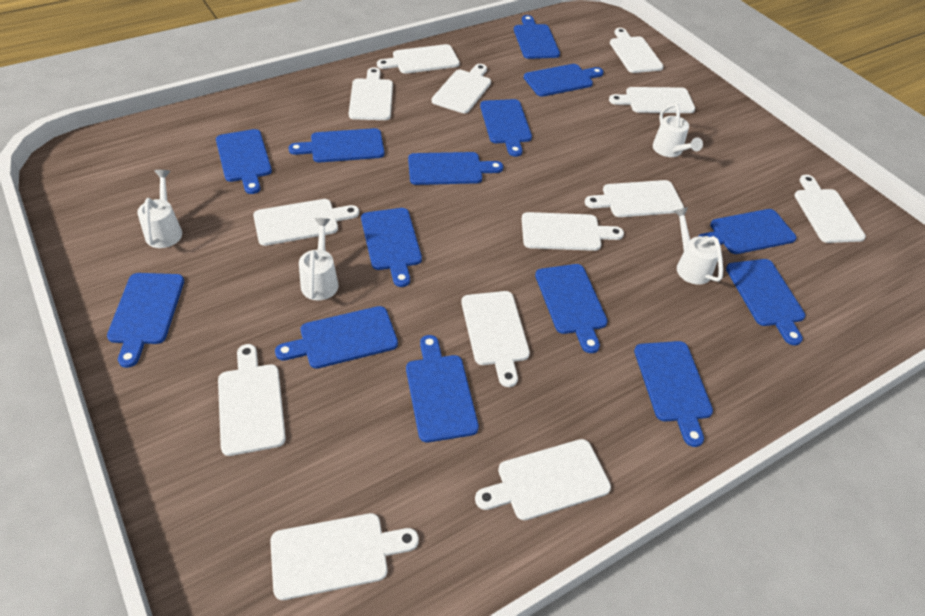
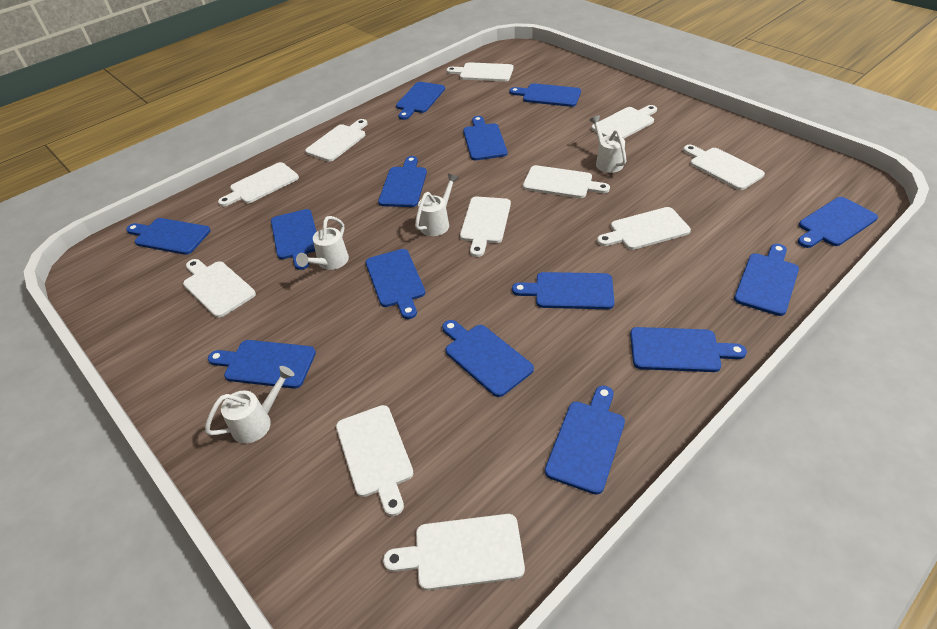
white cutting board: 13 -> 11

